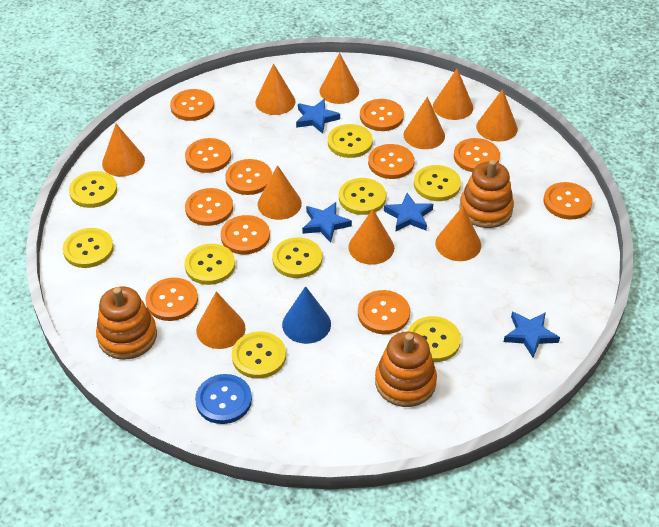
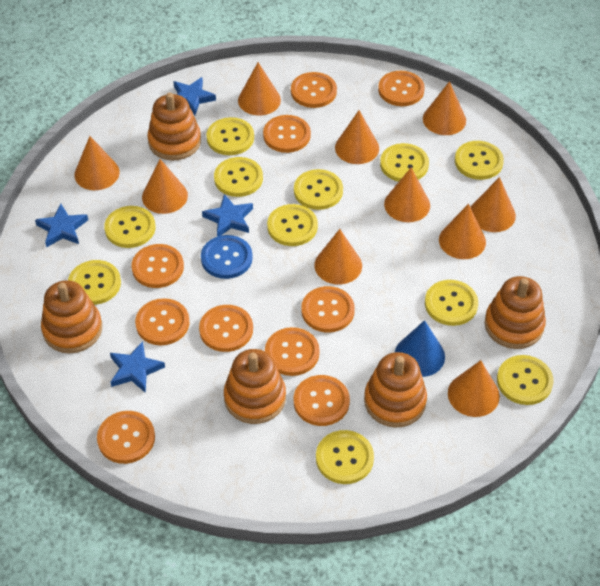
orange button: 11 -> 10
orange stacking toy: 3 -> 5
yellow button: 9 -> 11

